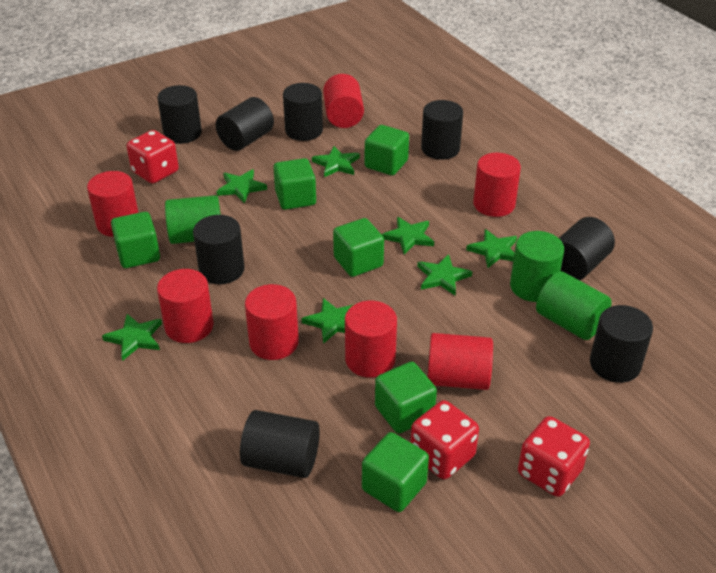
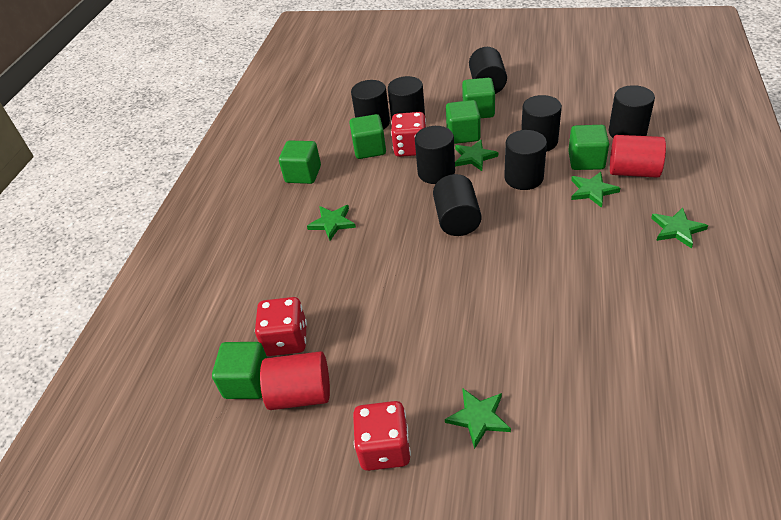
green cylinder: 3 -> 0
green star: 7 -> 5
red cylinder: 7 -> 2

